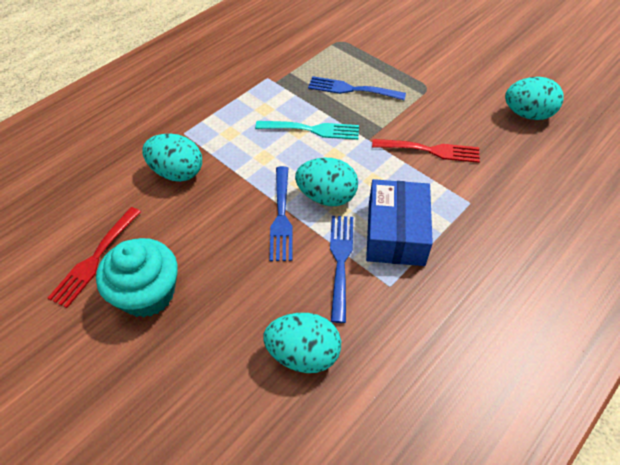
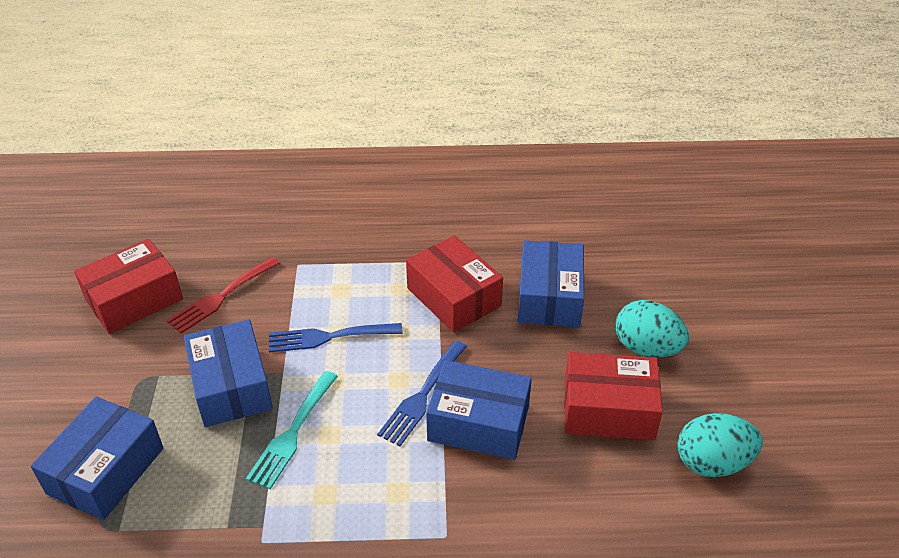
blue box: 1 -> 4
blue fork: 3 -> 2
red box: 0 -> 3
red fork: 2 -> 1
turquoise cupcake: 1 -> 0
turquoise egg: 4 -> 2

